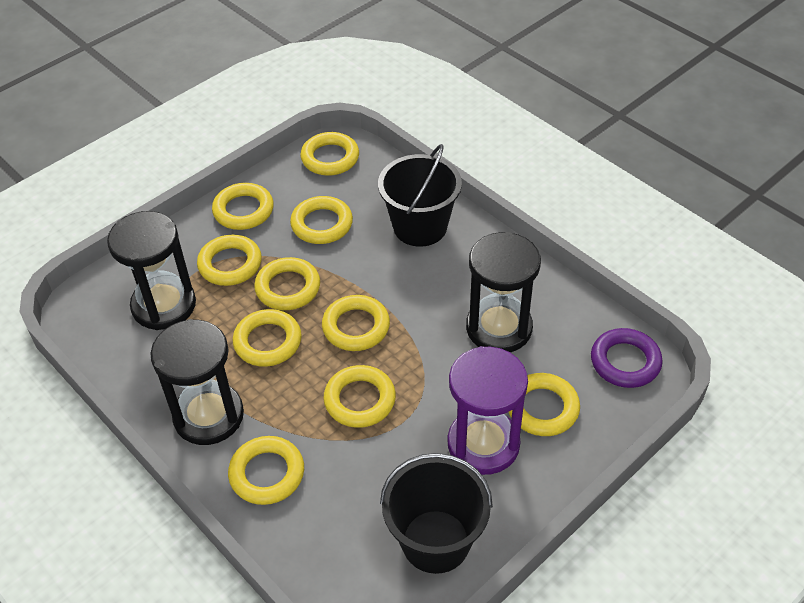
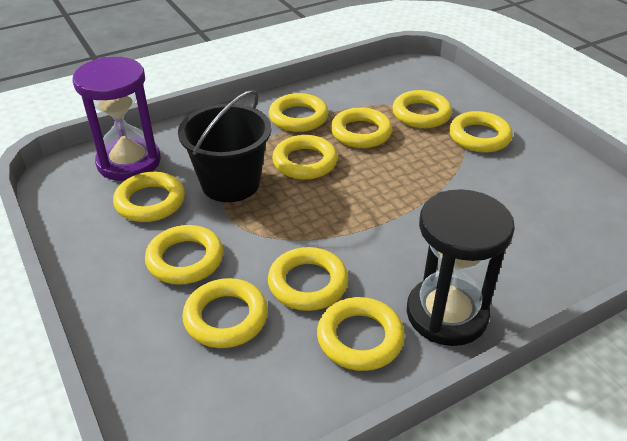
black bucket: 2 -> 1
black hourglass: 3 -> 1
purple ring: 1 -> 0

